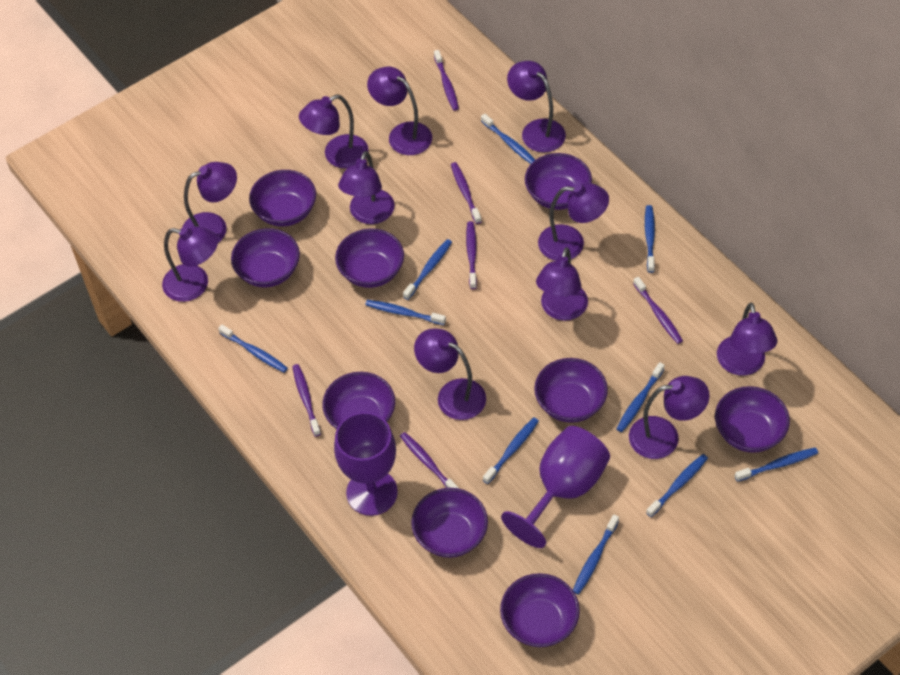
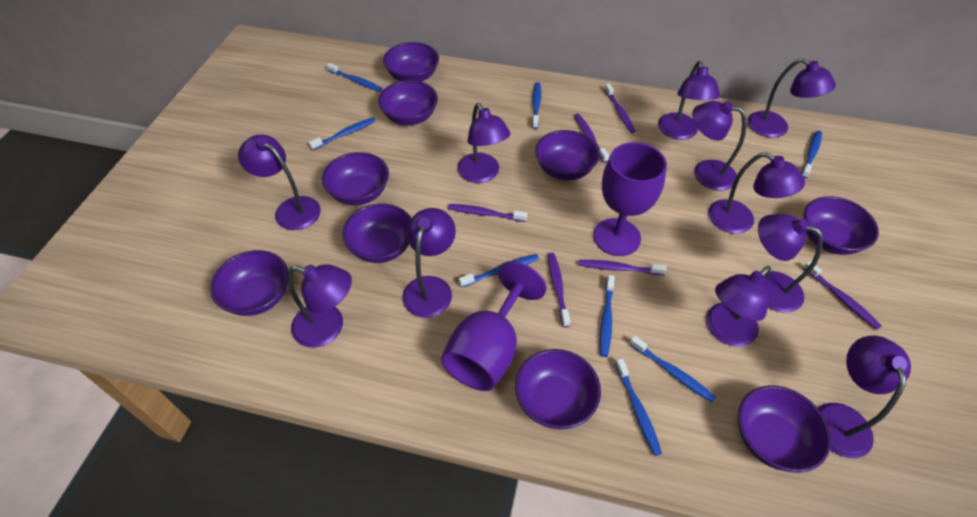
blue toothbrush: 10 -> 8

